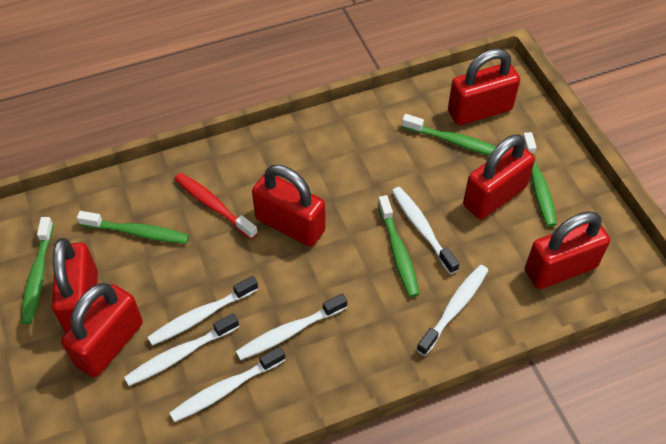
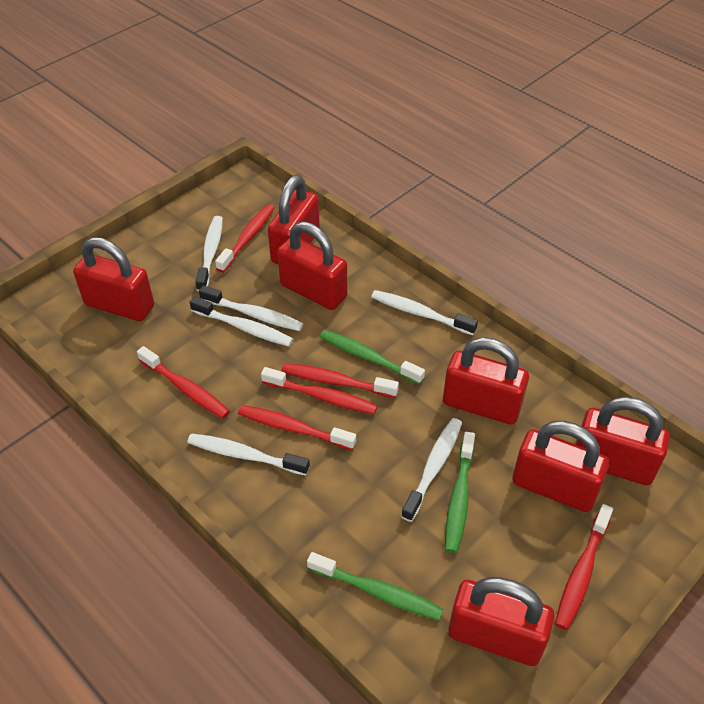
green toothbrush: 5 -> 3
red padlock: 6 -> 7
red toothbrush: 1 -> 6

